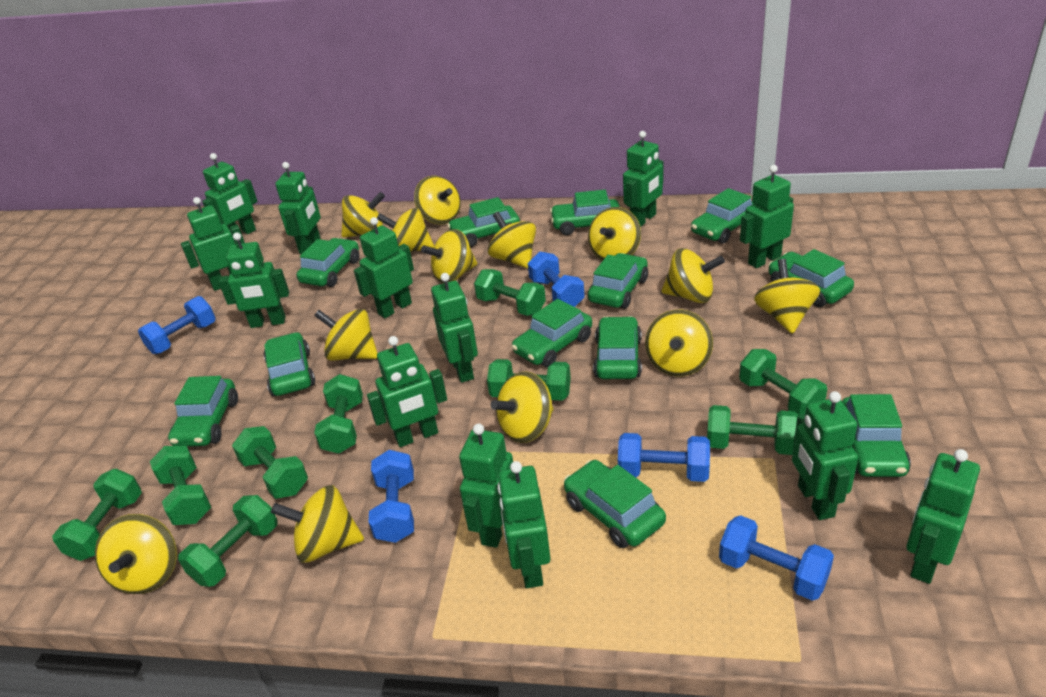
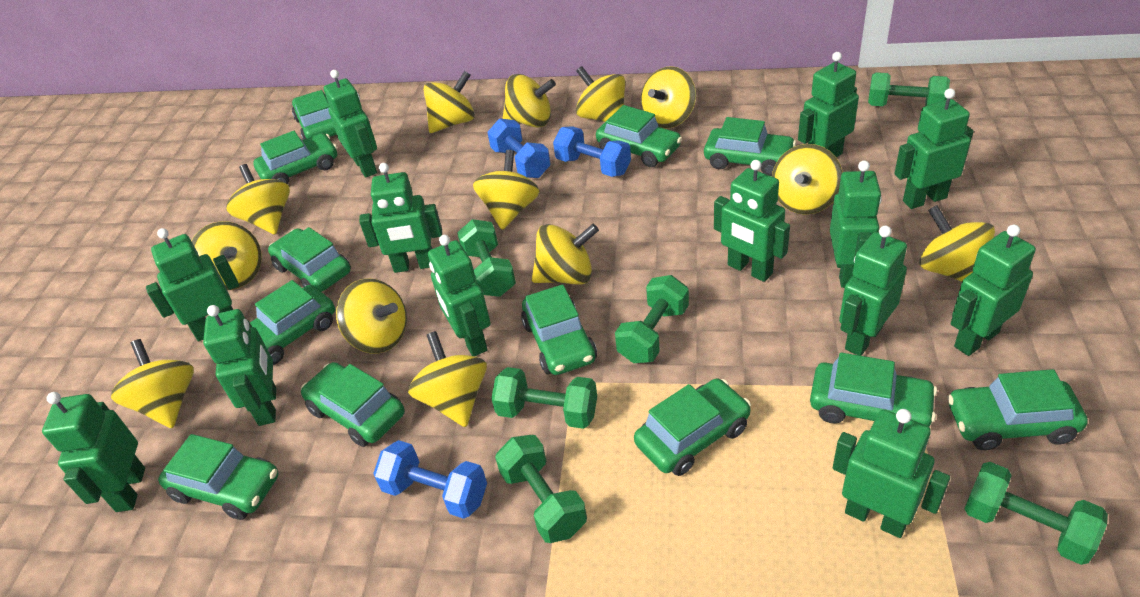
blue dumbbell: 5 -> 3
green dumbbell: 9 -> 6

